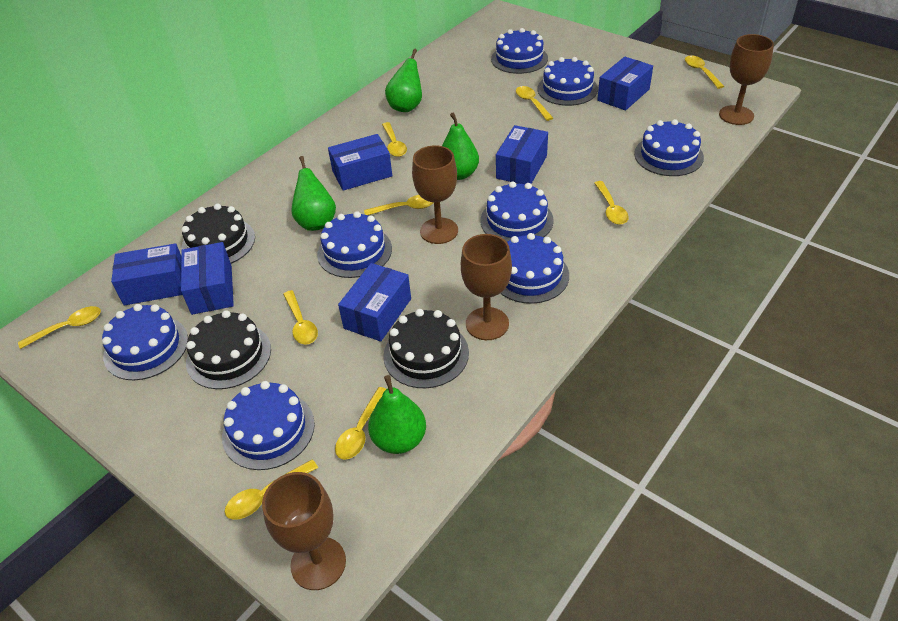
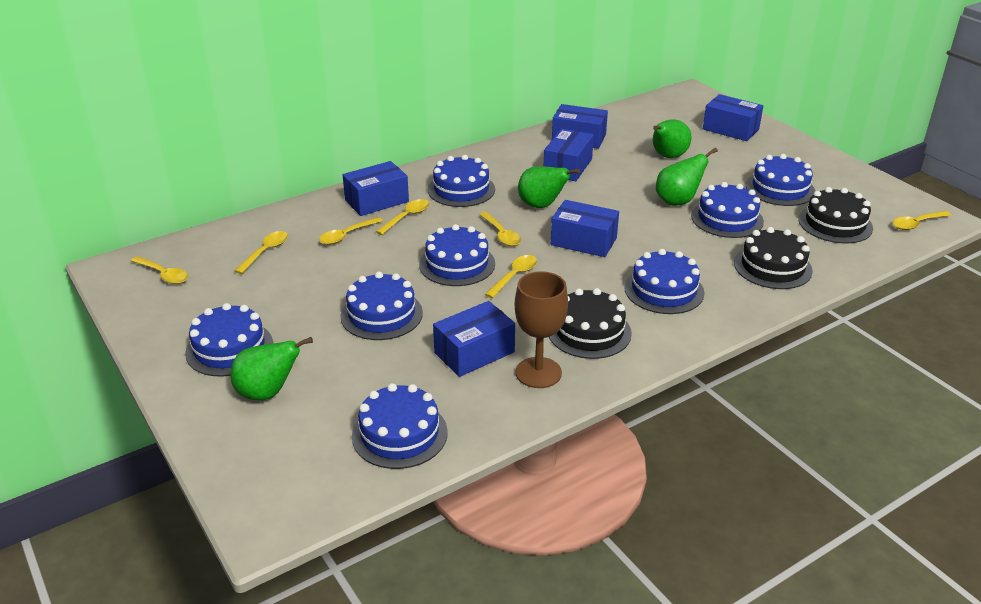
brown goblet: 4 -> 1
yellow spoon: 9 -> 7

